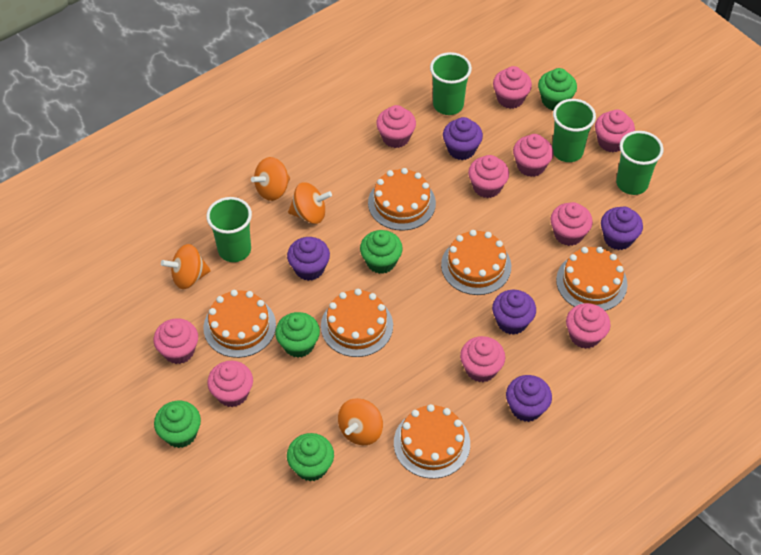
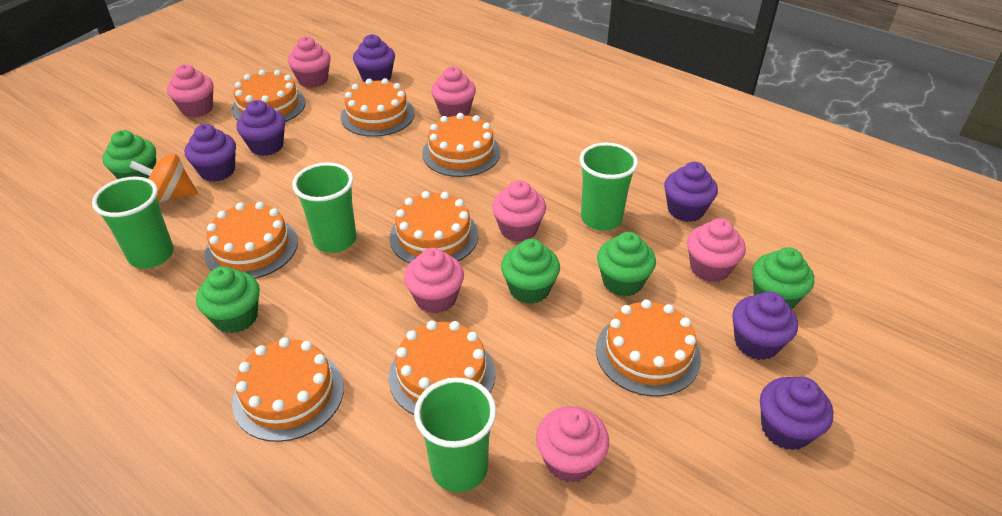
orange cake: 6 -> 8
orange spinning top: 4 -> 1
pink cupcake: 10 -> 7
purple cupcake: 5 -> 6

